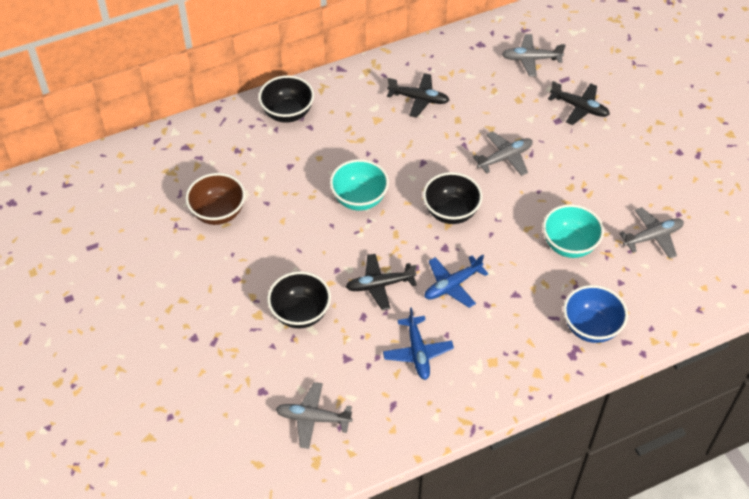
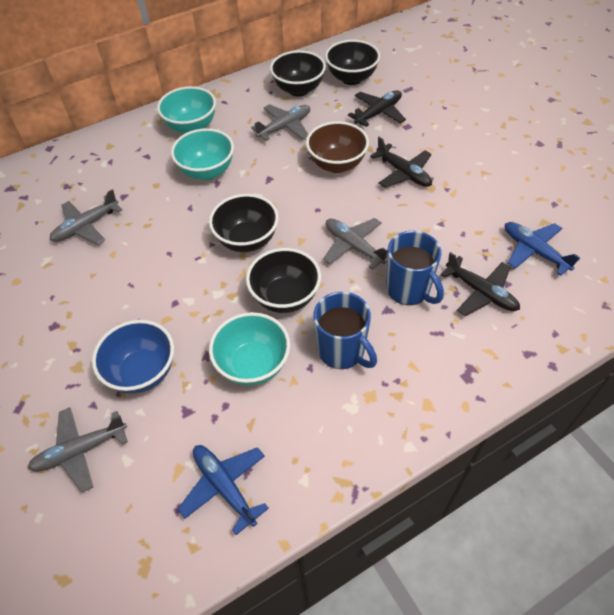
black bowl: 3 -> 4
blue mug: 0 -> 2
turquoise bowl: 2 -> 3

